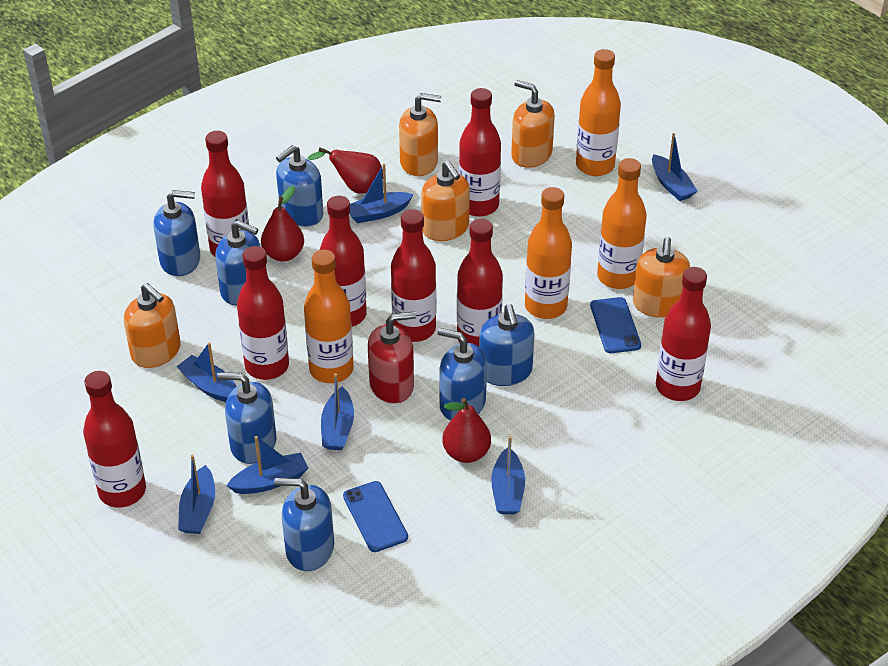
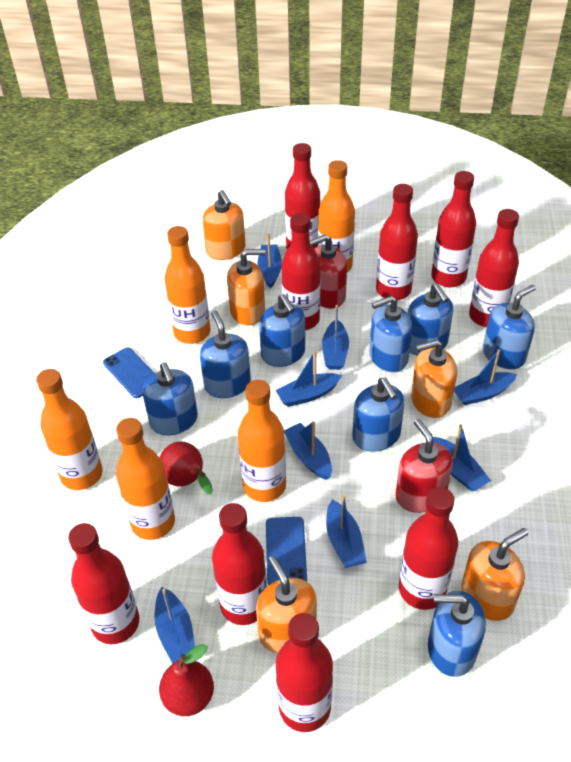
blue boat: 7 -> 8
blue soap dispenser: 7 -> 8
orange bottle: 4 -> 5
red bottle: 8 -> 9
red pear: 3 -> 2
red soap dispenser: 1 -> 2

